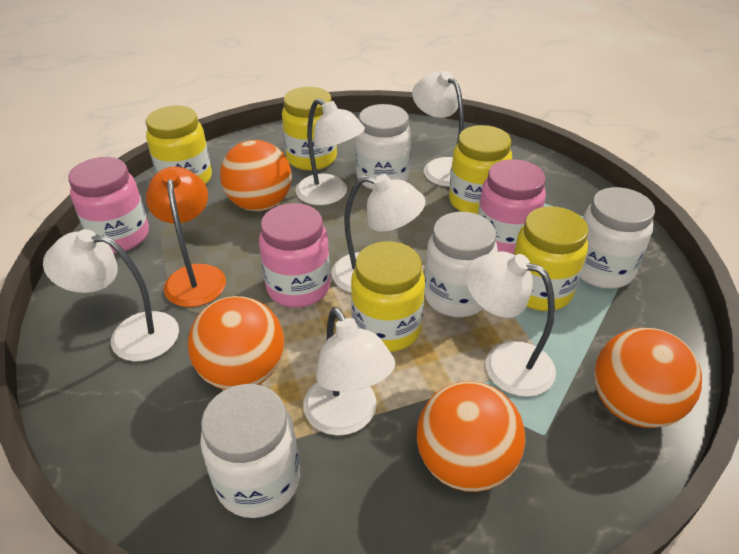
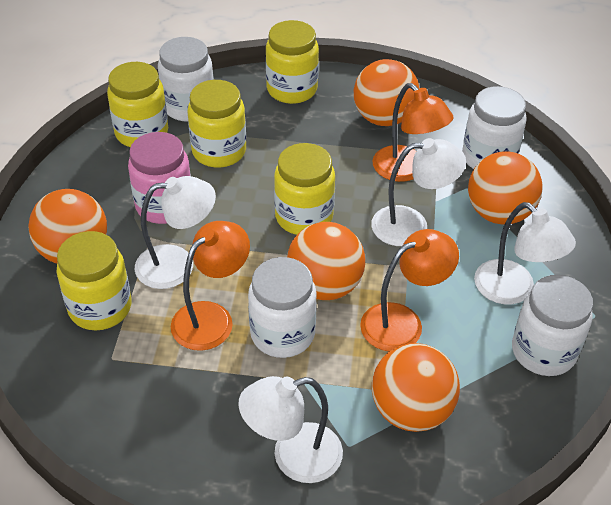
orange ball: 4 -> 5
orange lamp: 1 -> 3
pink jar: 3 -> 1
white lamp: 6 -> 4

